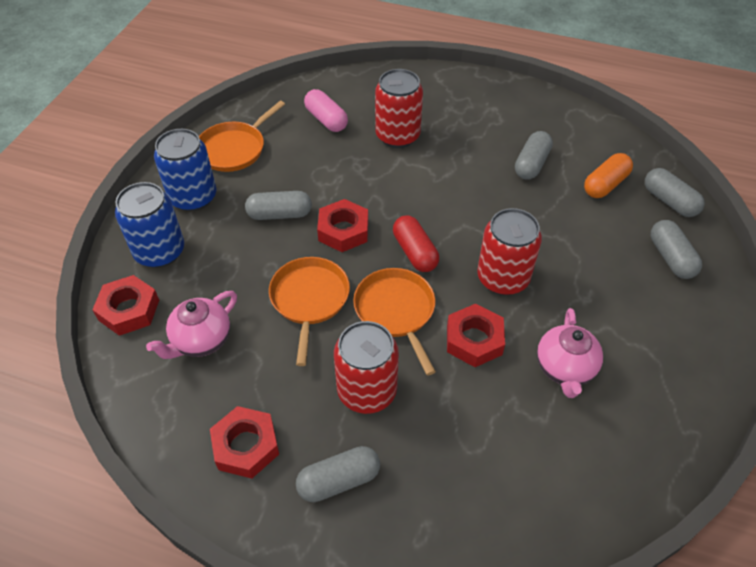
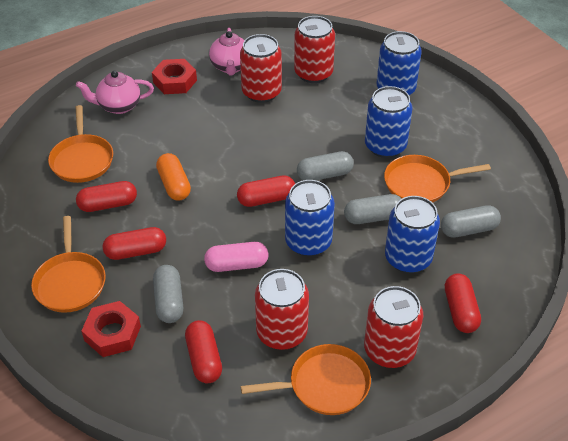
blue can: 2 -> 4
grey capsule: 5 -> 4
orange pan: 3 -> 4
red can: 3 -> 4
red capsule: 1 -> 5
red nut: 4 -> 2

